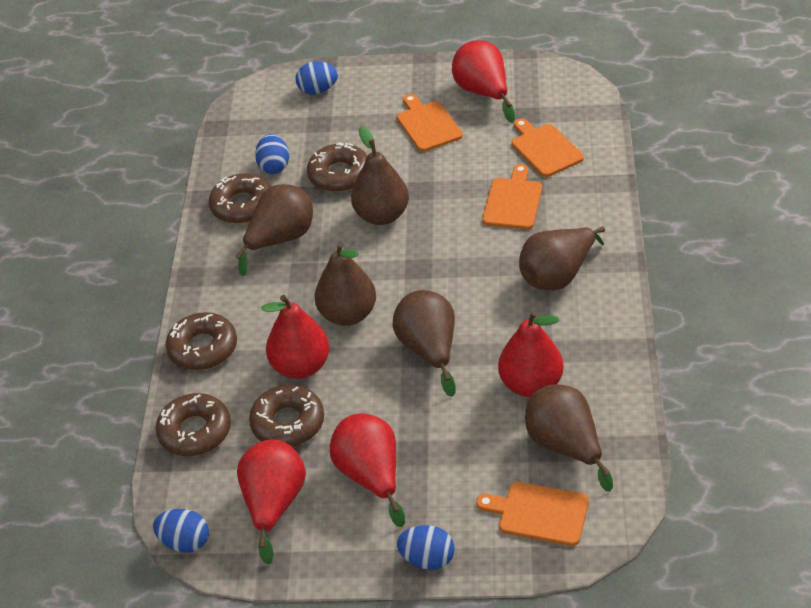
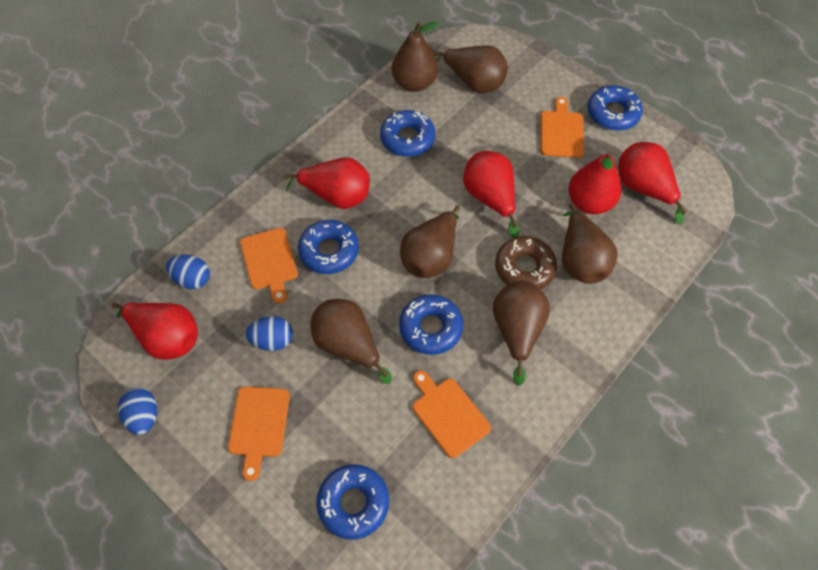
blue donut: 0 -> 5
blue egg: 4 -> 3
brown donut: 5 -> 1

